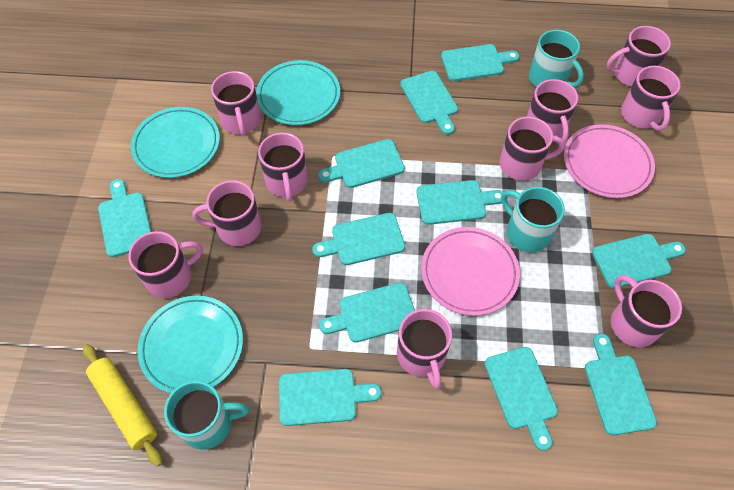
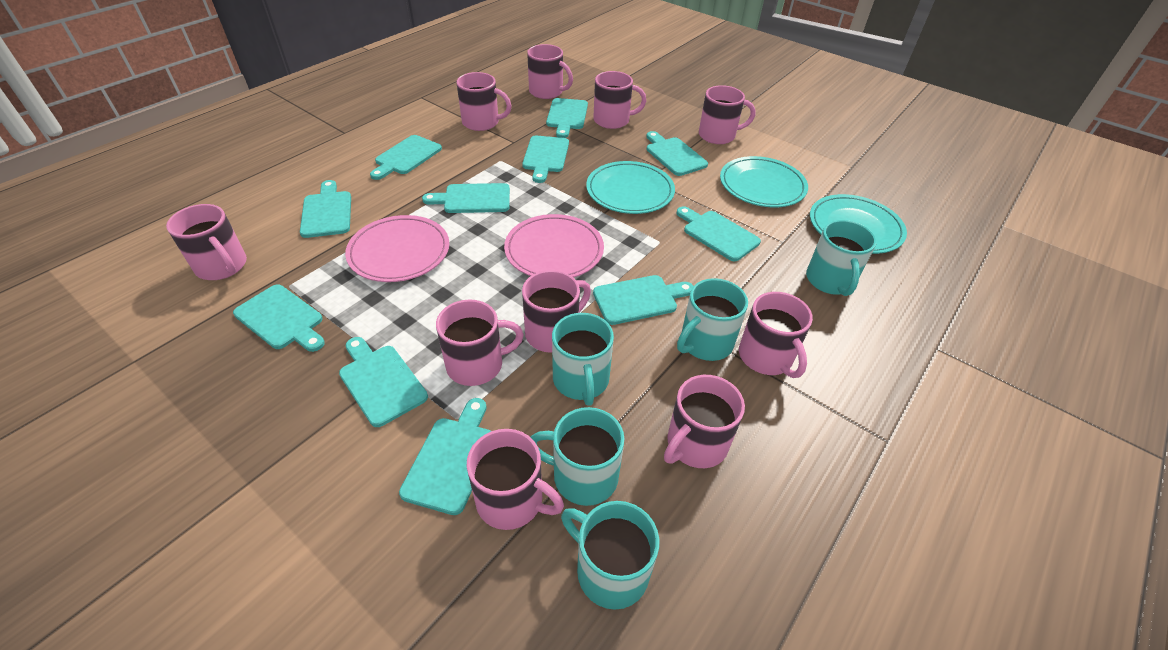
turquoise mug: 3 -> 5
yellow rolling pin: 1 -> 0

